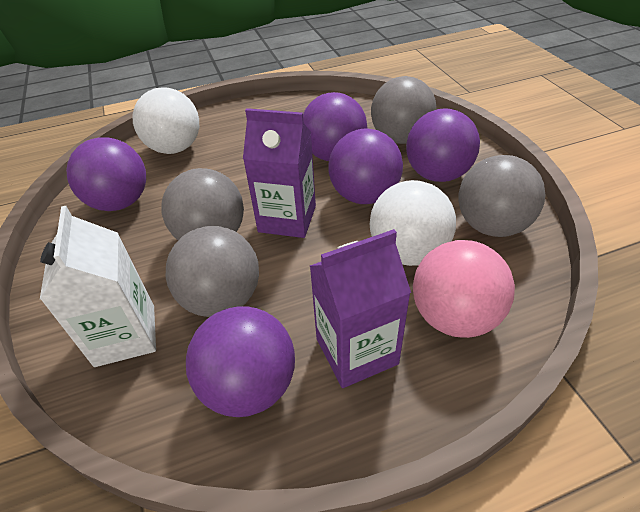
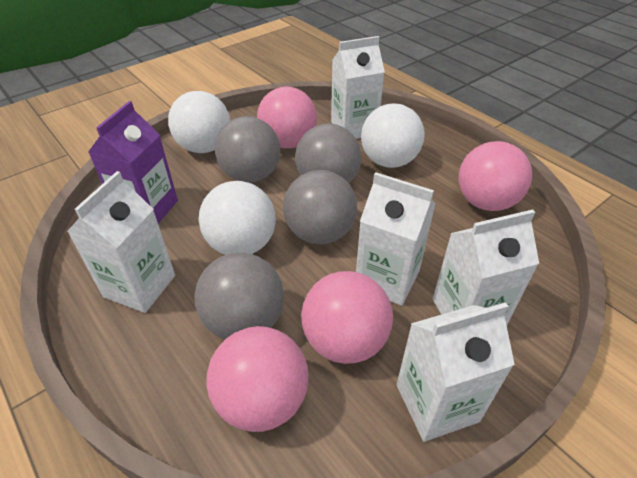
pink ball: 1 -> 4
purple ball: 5 -> 0
purple carton: 2 -> 1
white ball: 2 -> 3
white carton: 1 -> 5

